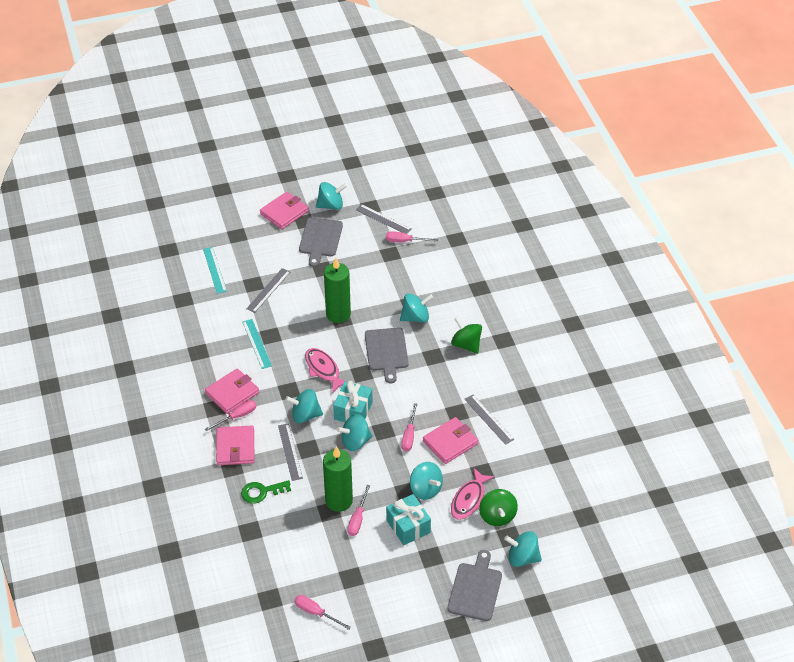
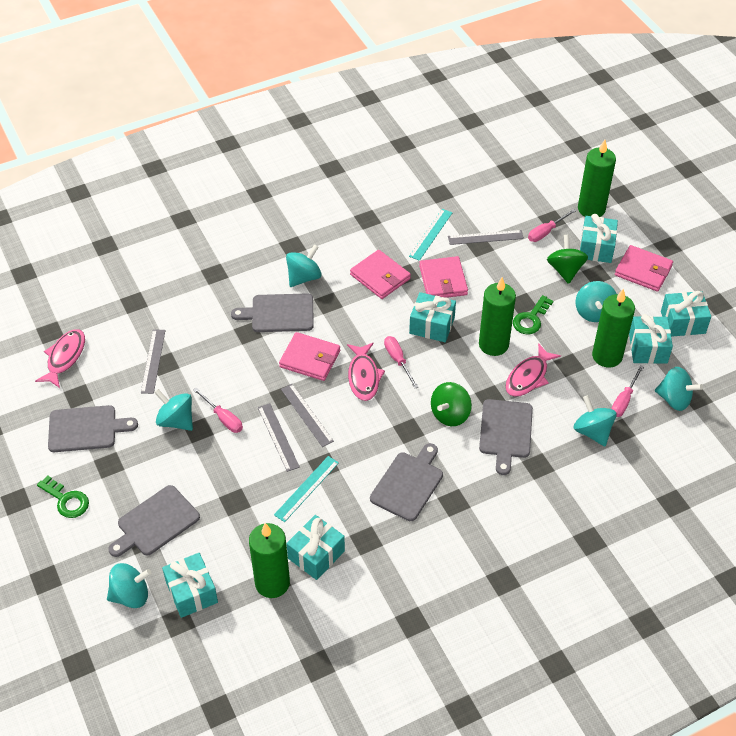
green candle: 2 -> 4
green key: 1 -> 2
grey cutting board: 3 -> 5
pink fish: 2 -> 3
pink screwdriver: 5 -> 4
turquoise gift: 2 -> 6

